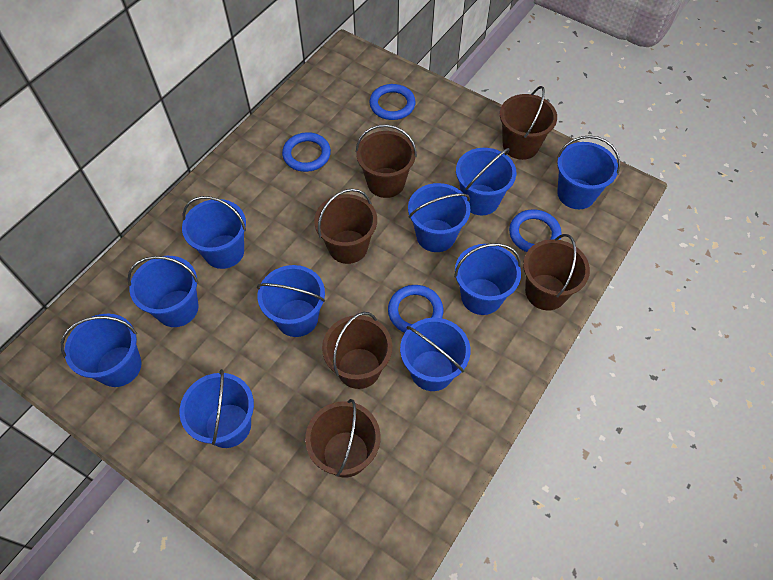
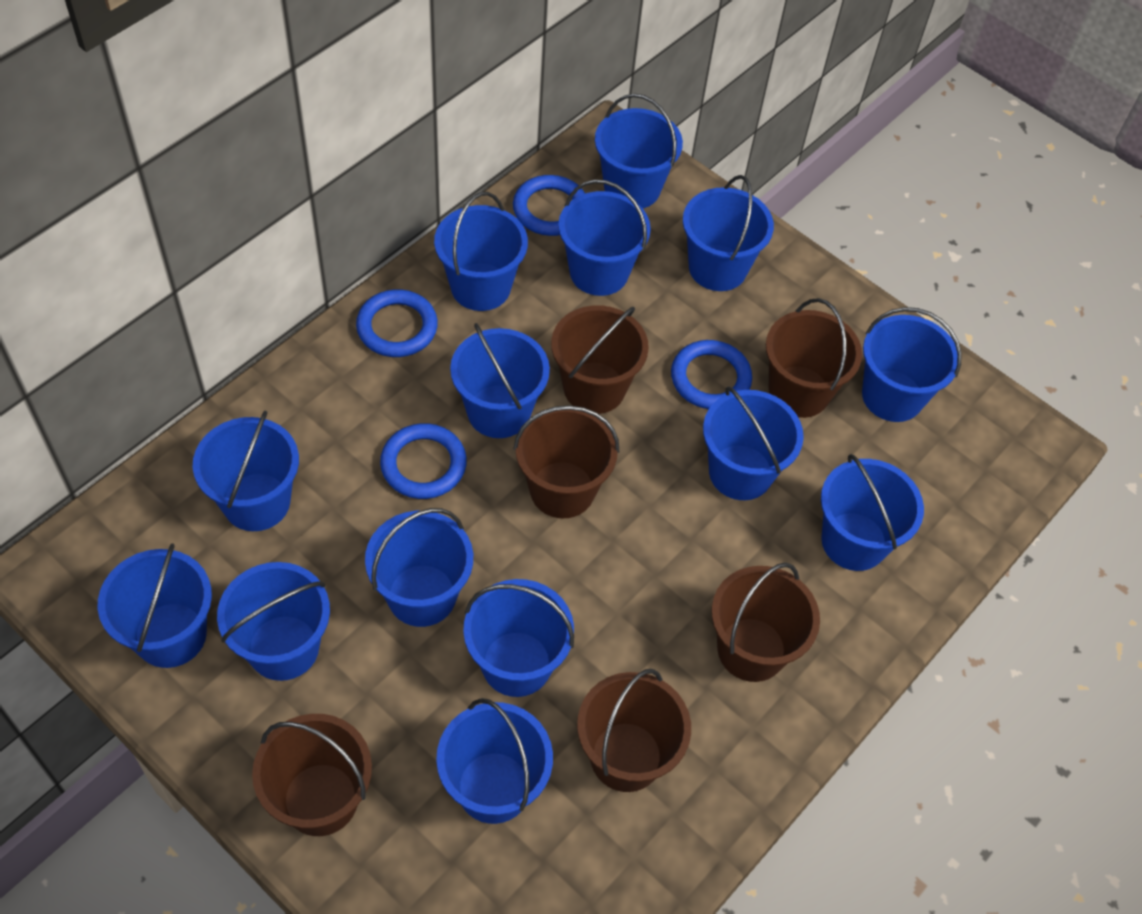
blue bucket: 10 -> 14

